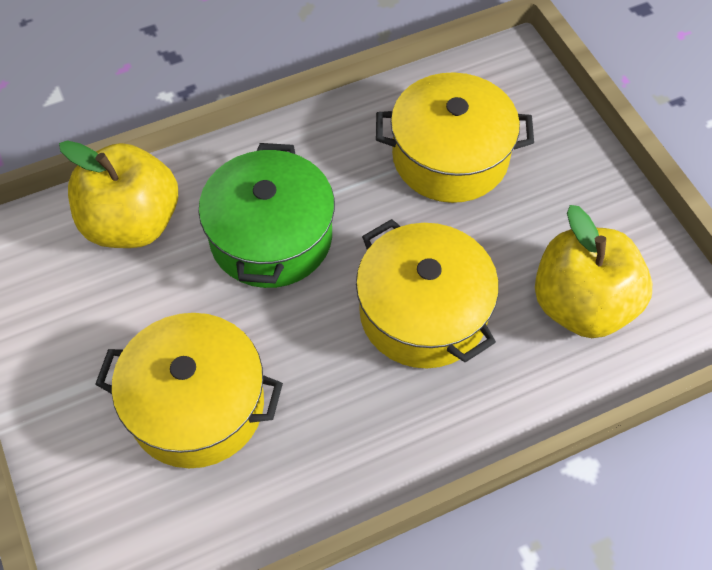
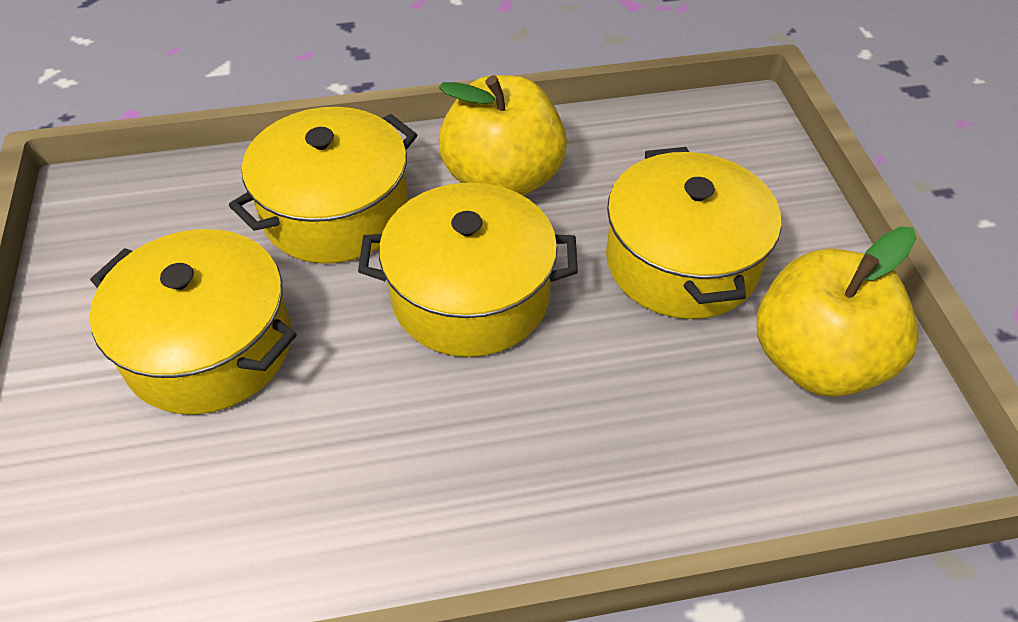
green pot: 1 -> 0
yellow pot: 3 -> 4

